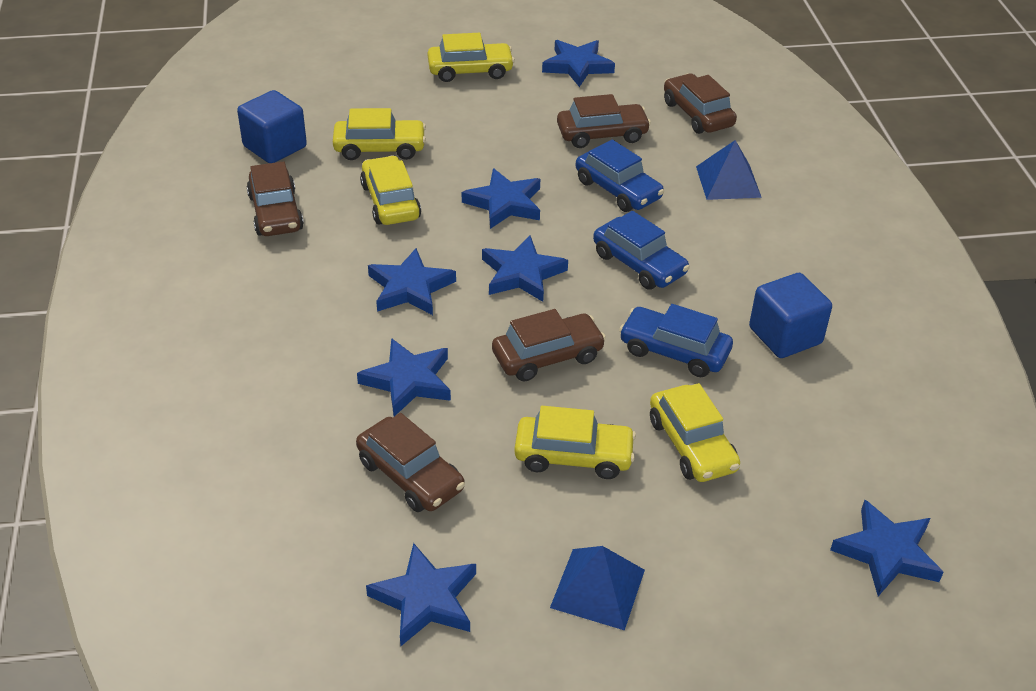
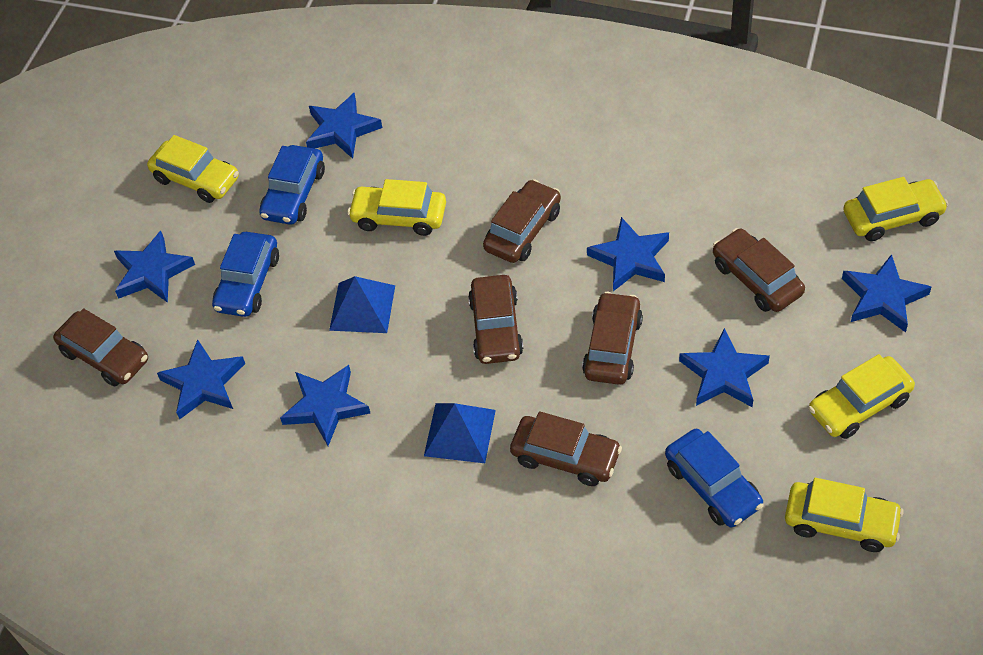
blue cube: 2 -> 0
brown car: 5 -> 6

